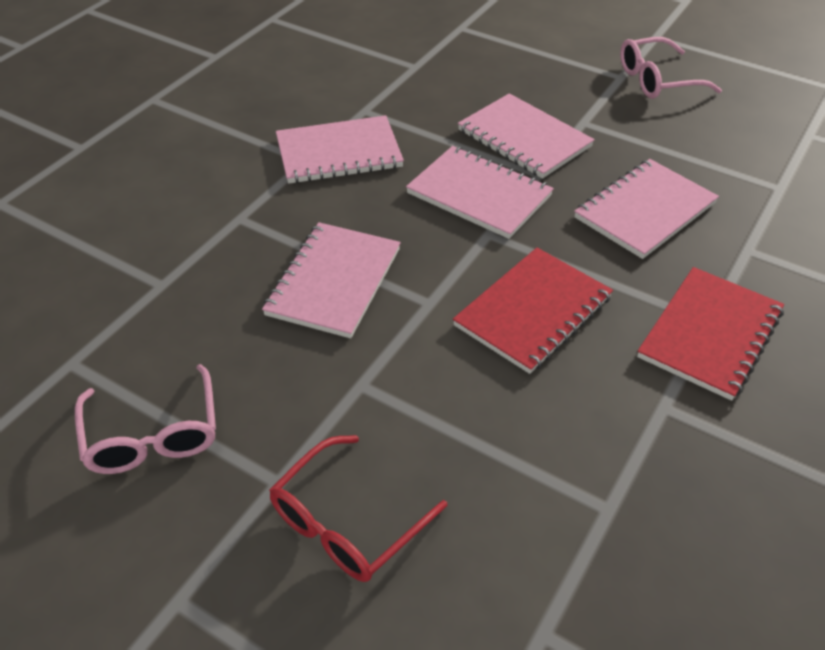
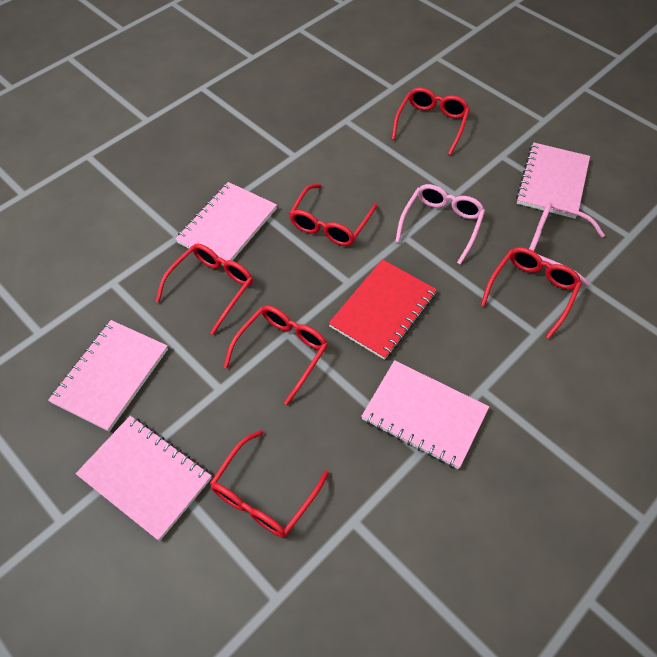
red glasses: 1 -> 6
red notebook: 2 -> 1

